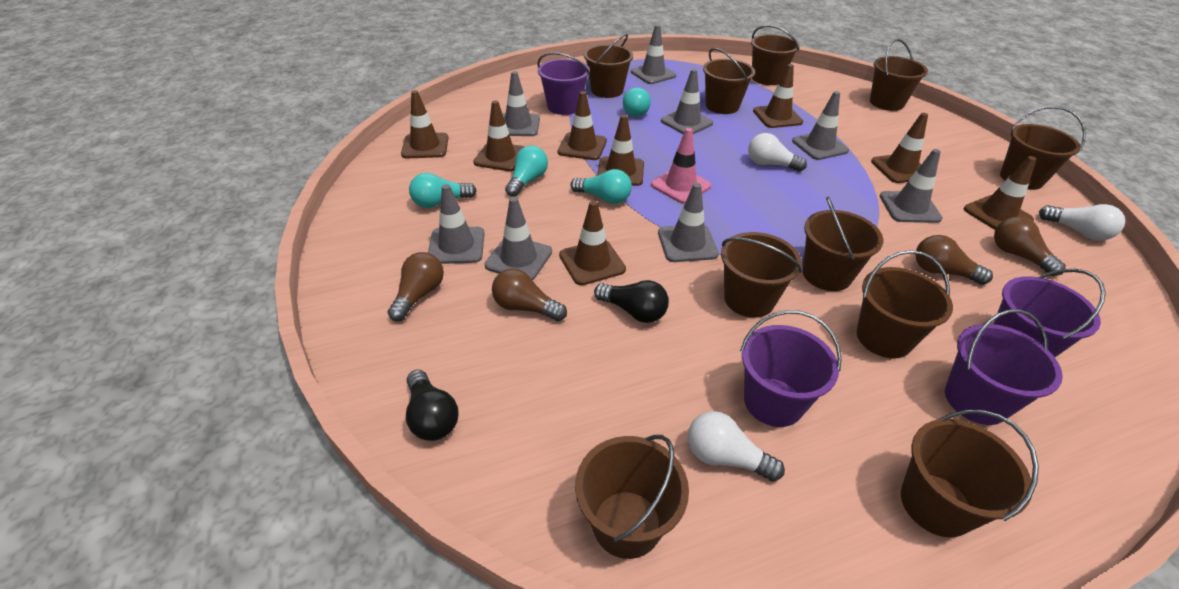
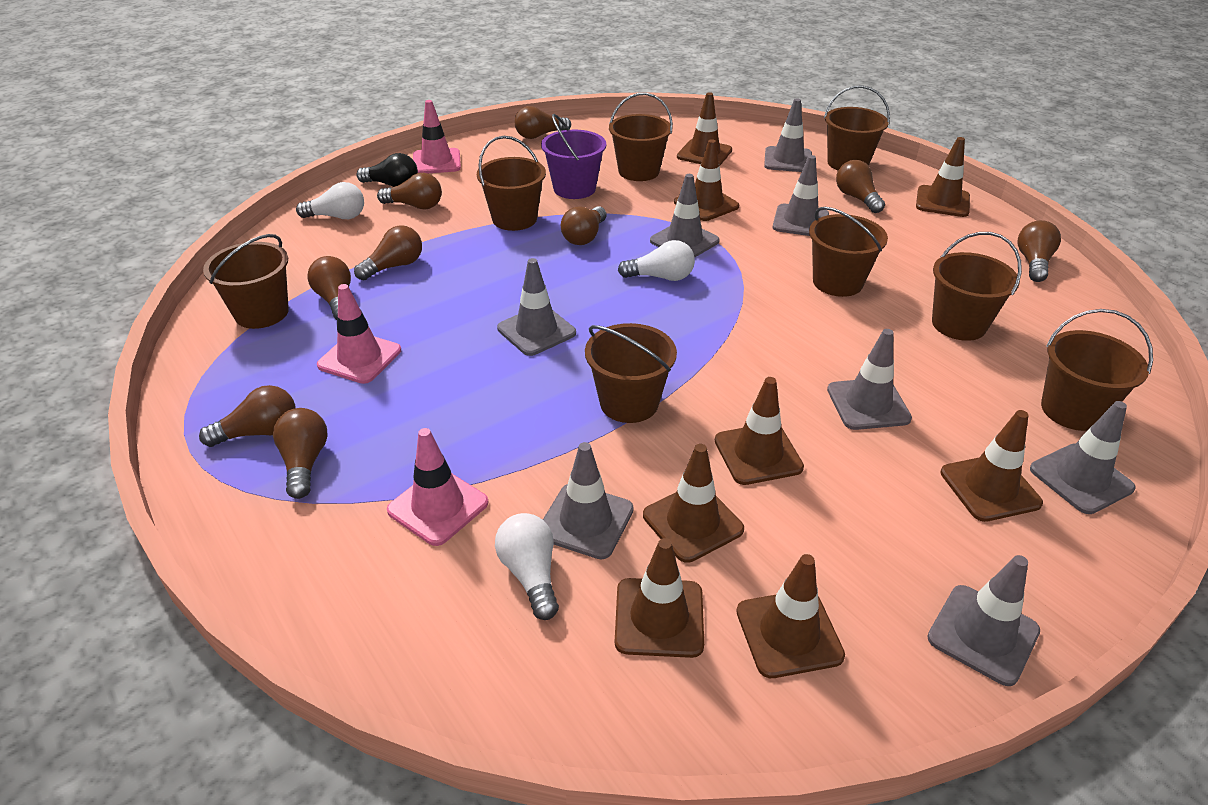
black light bulb: 2 -> 1
brown bucket: 10 -> 8
brown light bulb: 4 -> 9
pink traffic cone: 1 -> 3
purple bucket: 4 -> 1
turquoise light bulb: 4 -> 0

